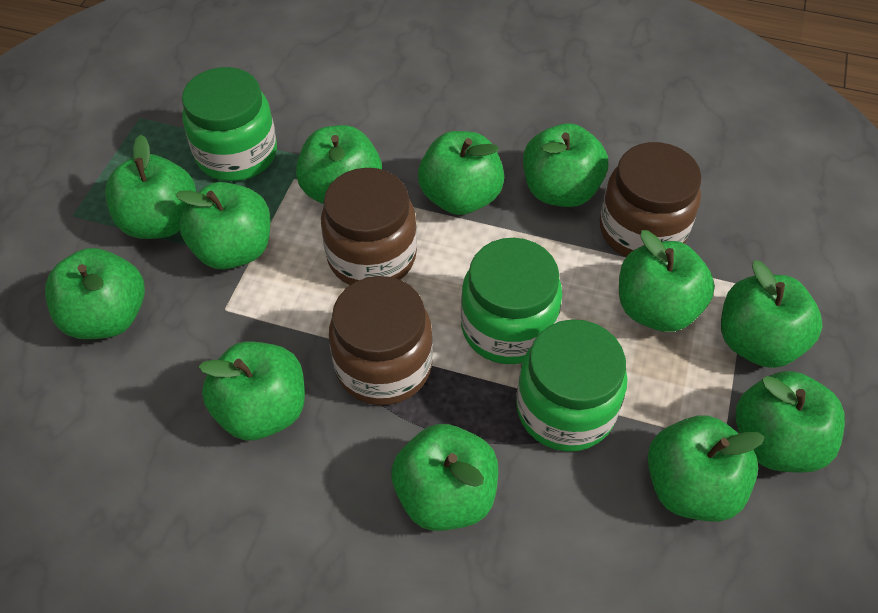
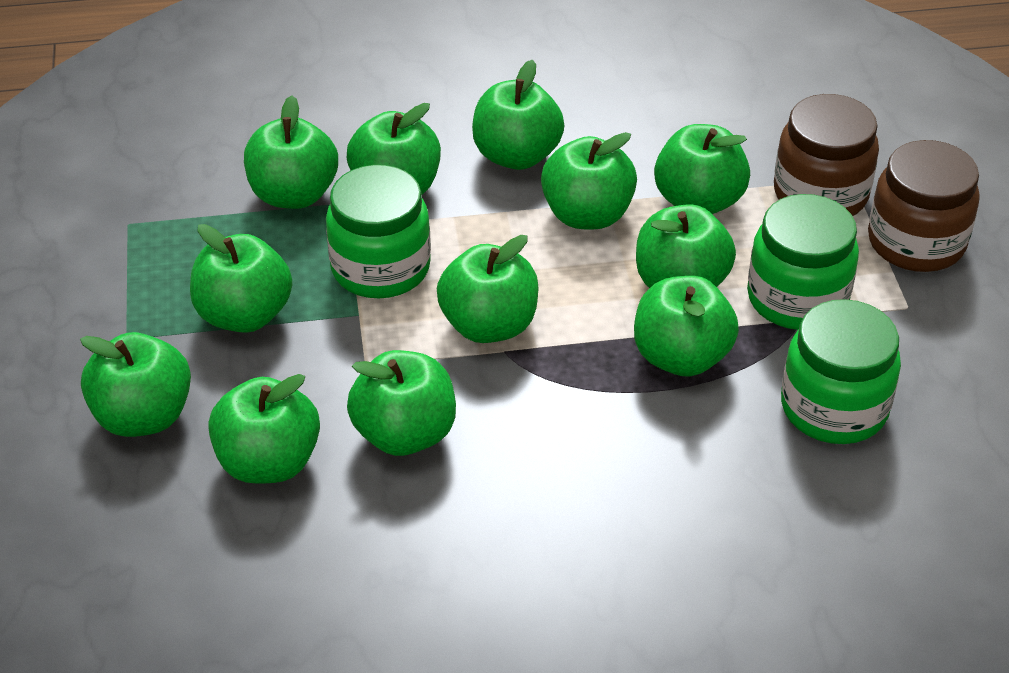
brown jar: 3 -> 2

